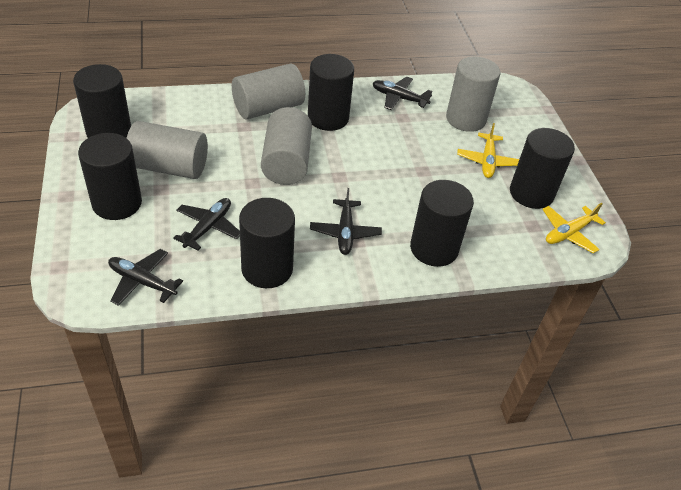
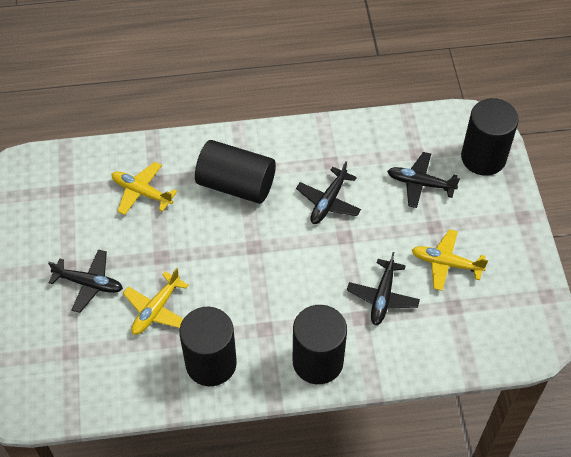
black cylinder: 6 -> 4
grey cylinder: 4 -> 0
yellow plane: 2 -> 3

